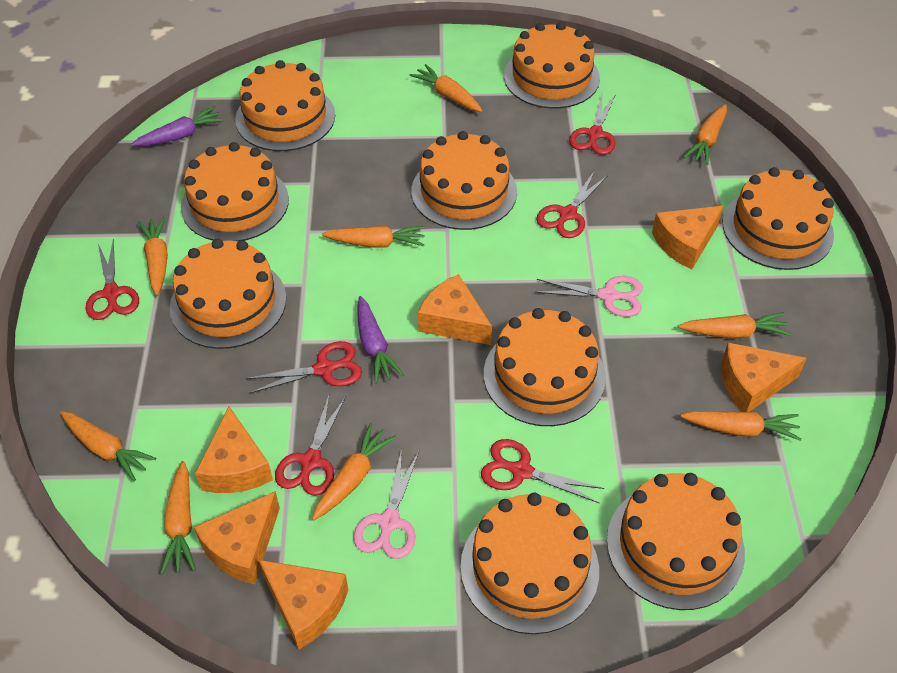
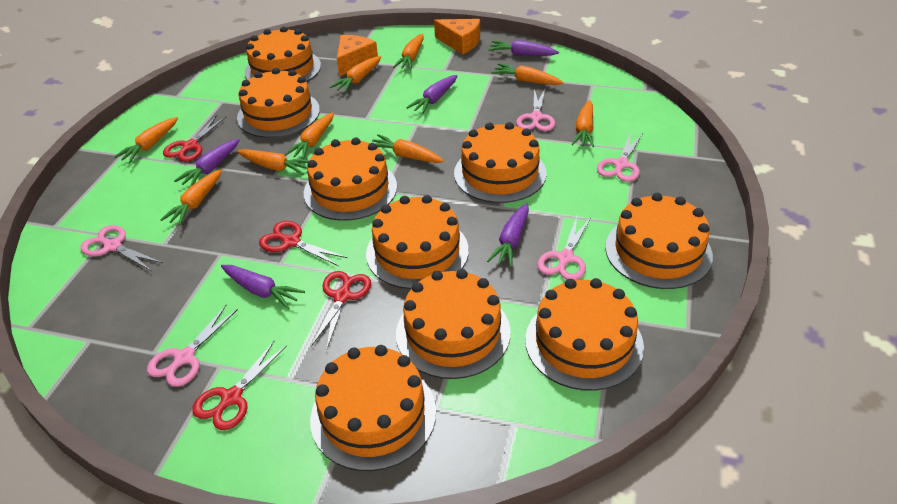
orange cheese: 6 -> 2
pink scissors: 2 -> 5
purple carrot: 2 -> 5
red scissors: 6 -> 4

